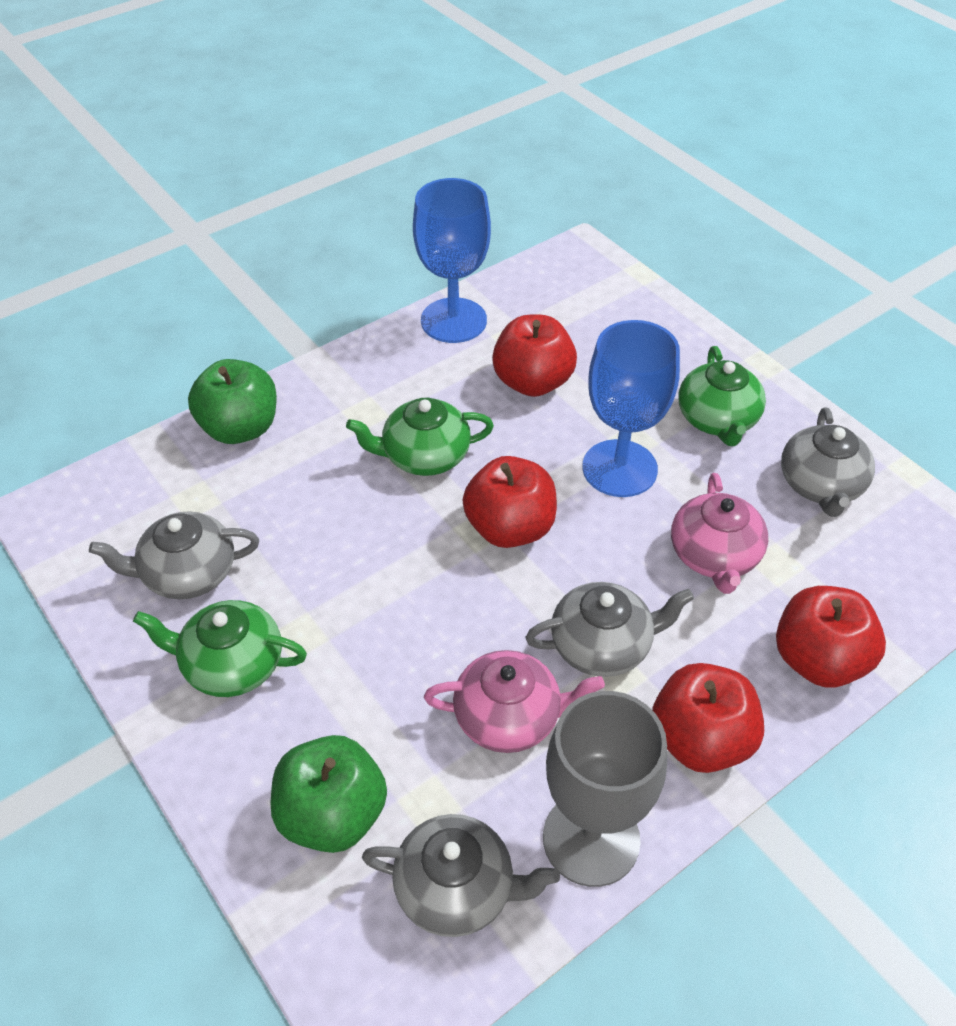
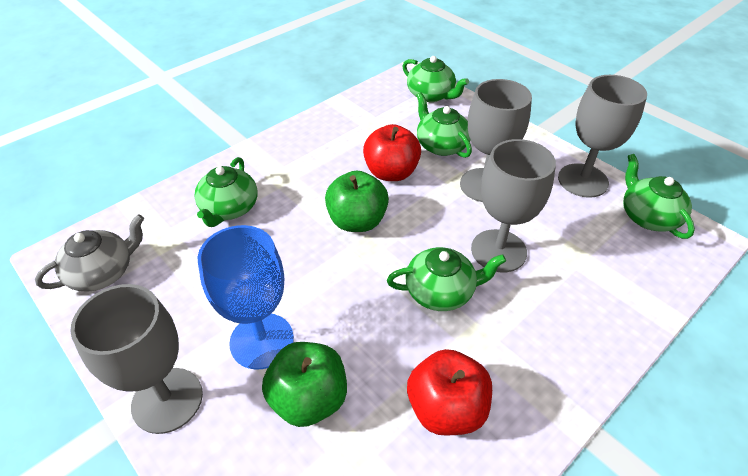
blue goblet: 2 -> 1
green teapot: 3 -> 5
grey goblet: 1 -> 4
grey teapot: 4 -> 1
pink teapot: 2 -> 0
red apple: 4 -> 2

